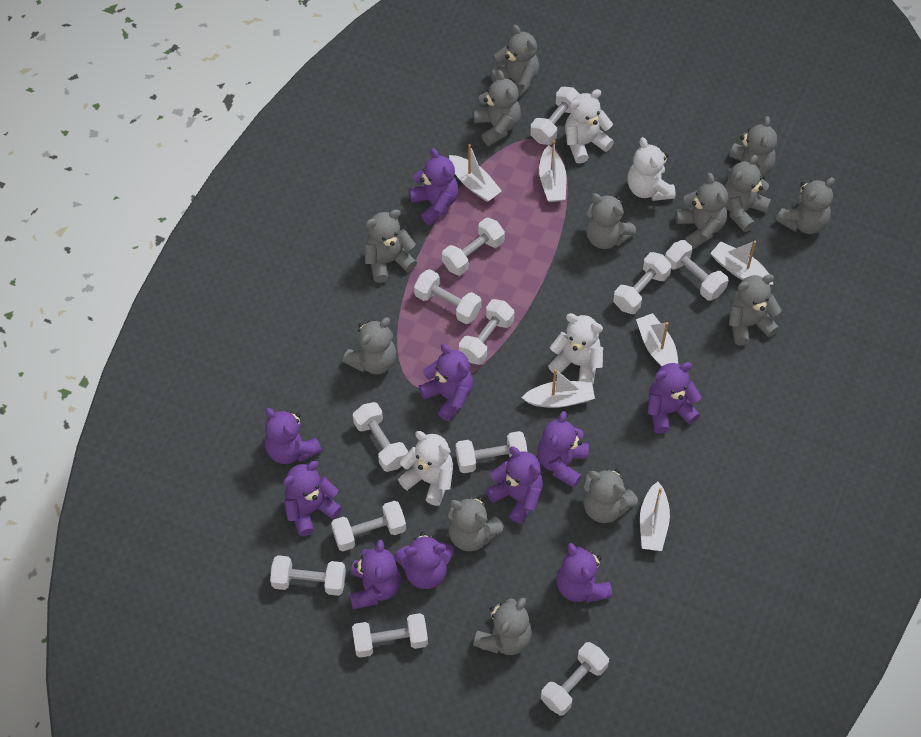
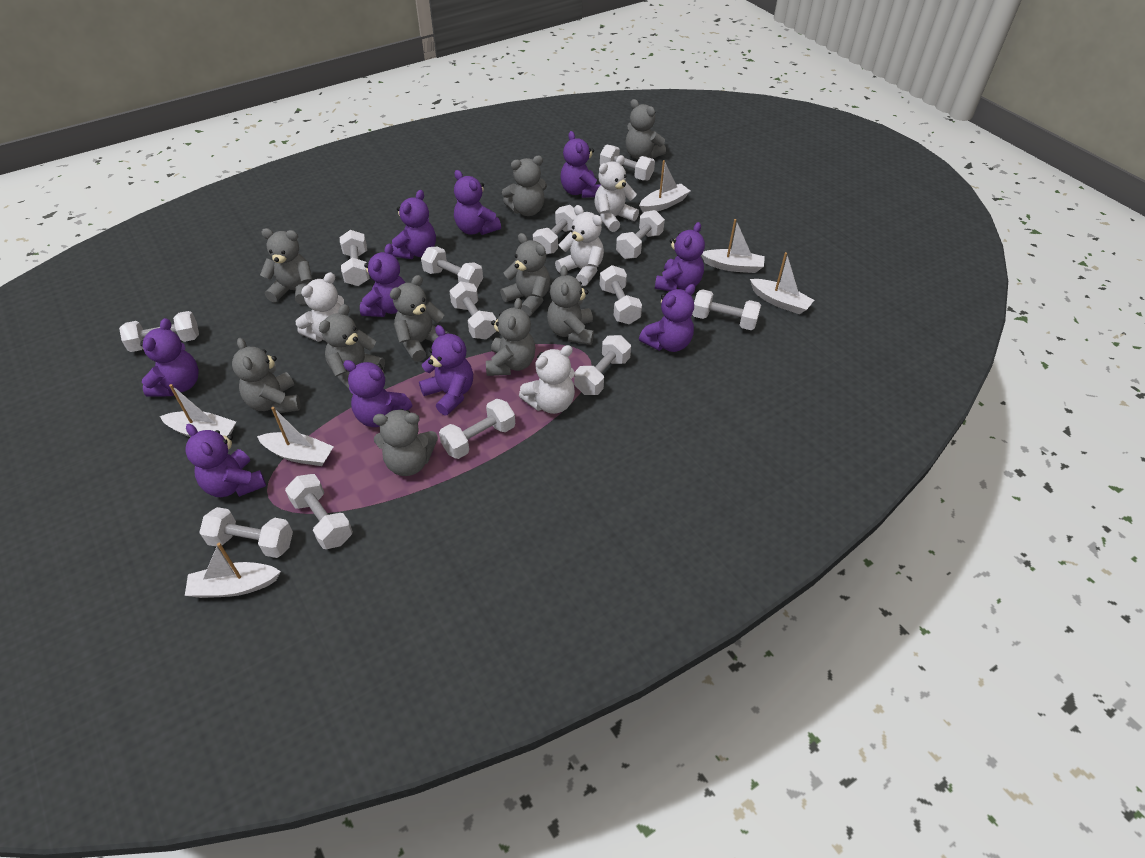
grey teddy bear: 13 -> 10
white dumbbell: 12 -> 13

